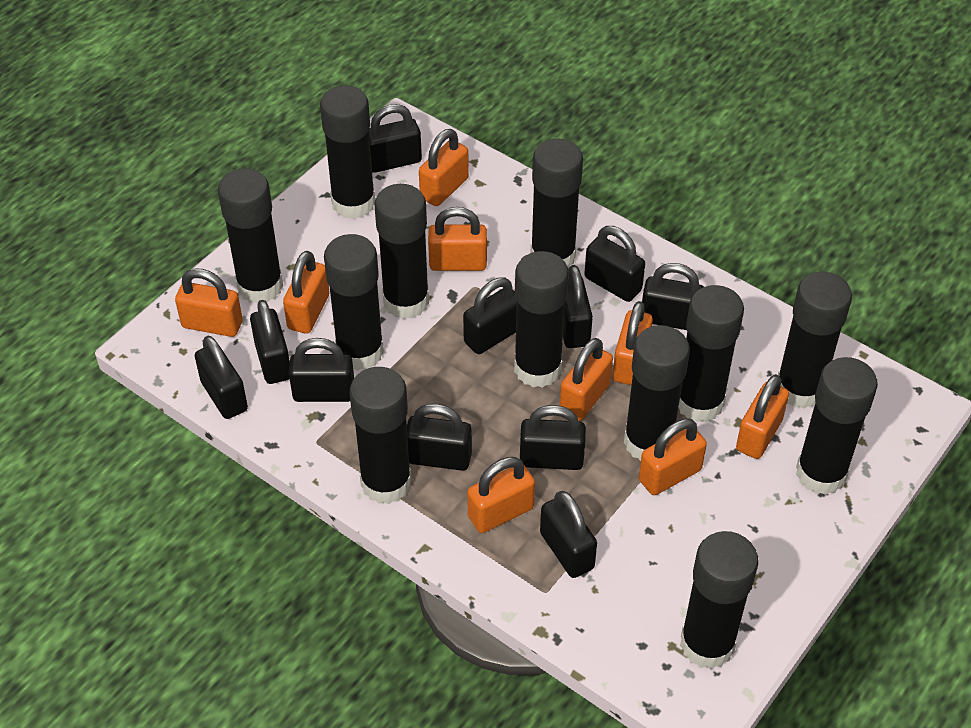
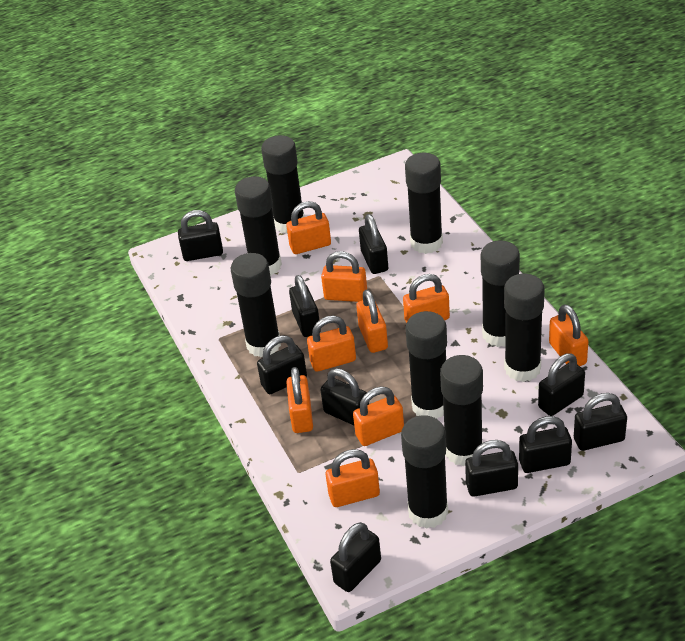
black glue stick: 12 -> 9
black padlock: 11 -> 10

